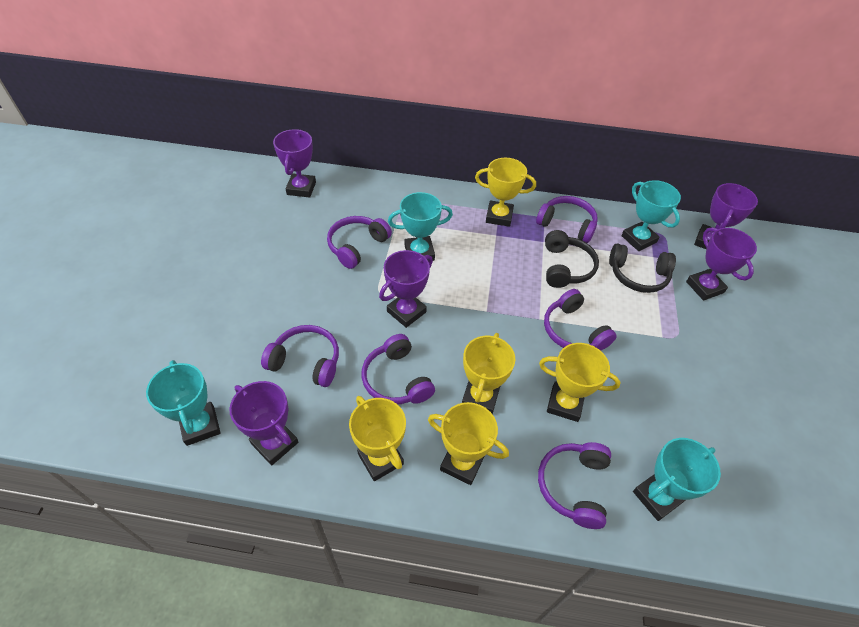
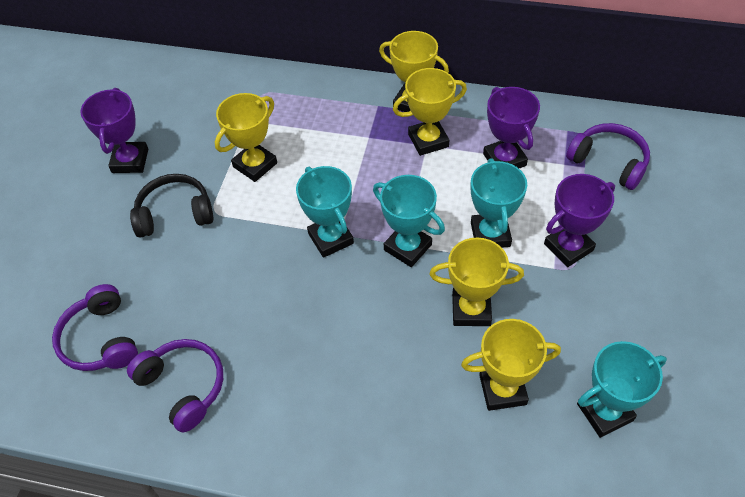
black headphones: 2 -> 1
purple headphones: 6 -> 3
purple trophy: 5 -> 3

